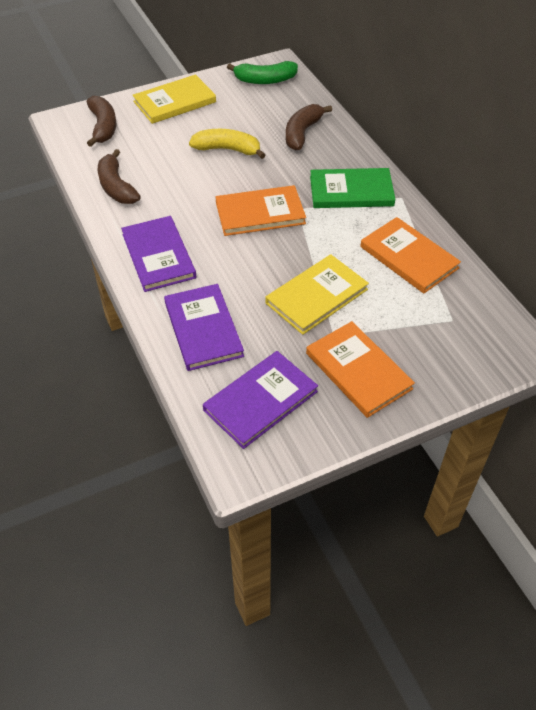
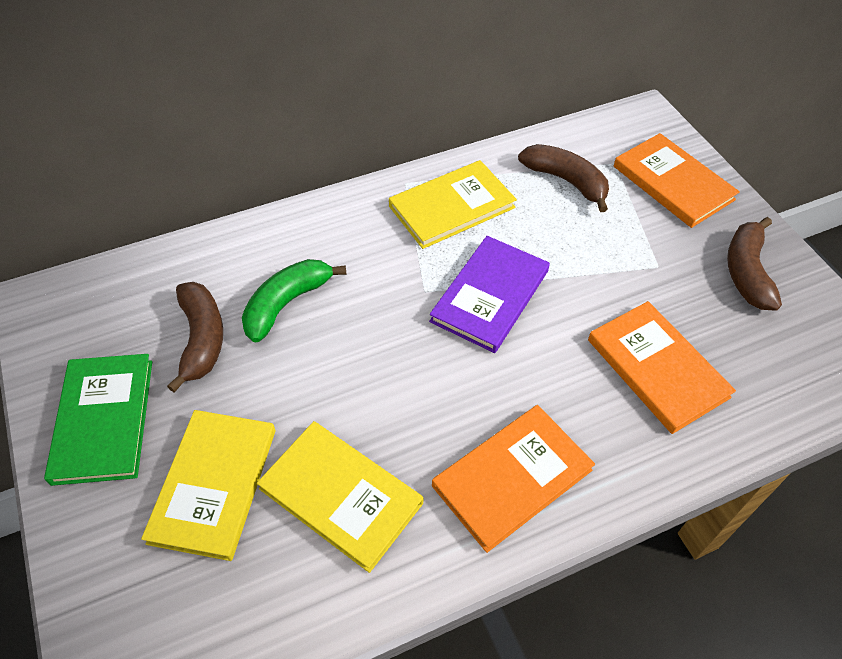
purple book: 3 -> 1
yellow banana: 1 -> 0
yellow book: 2 -> 3

